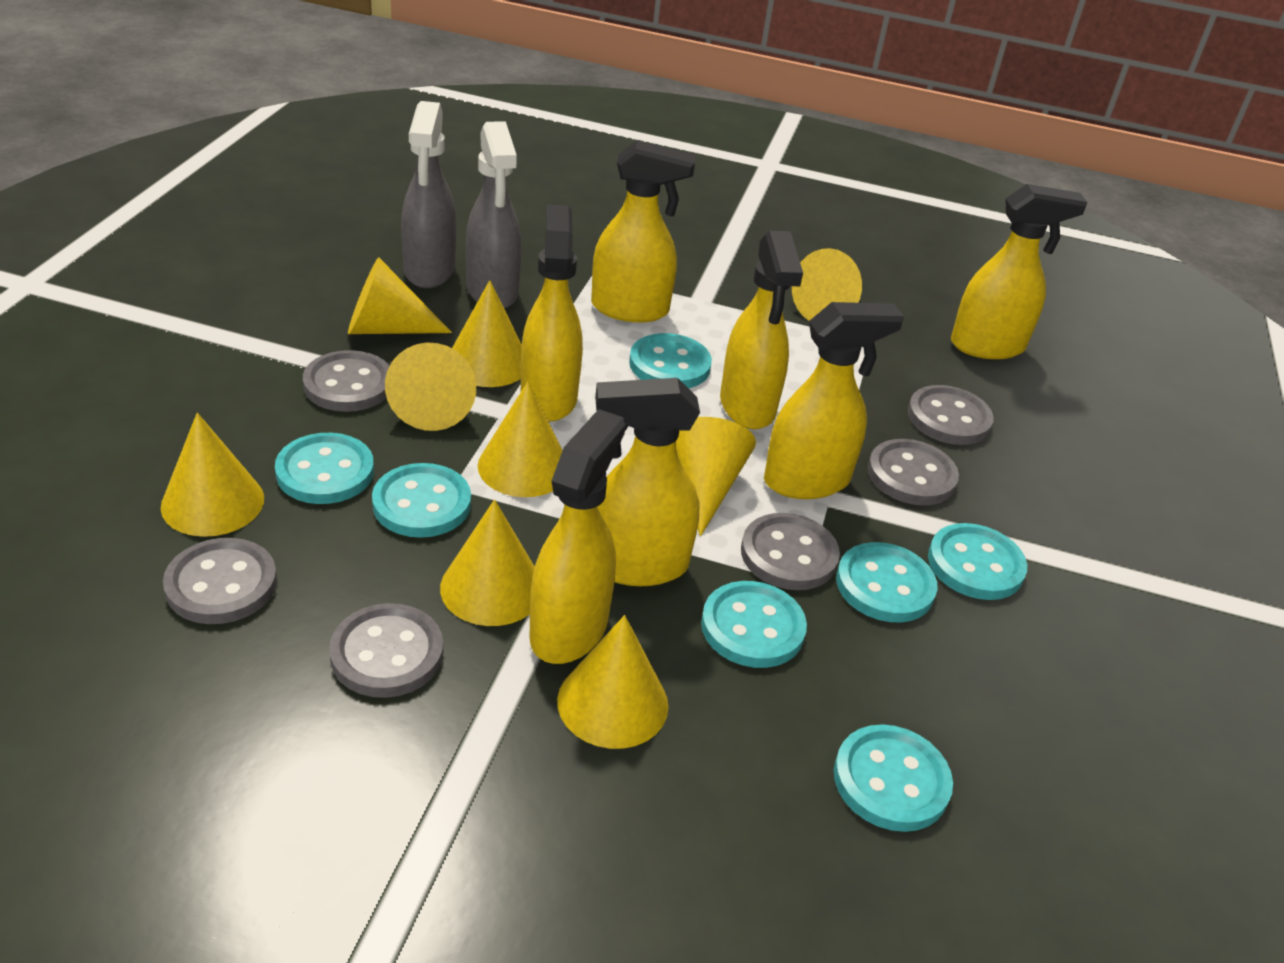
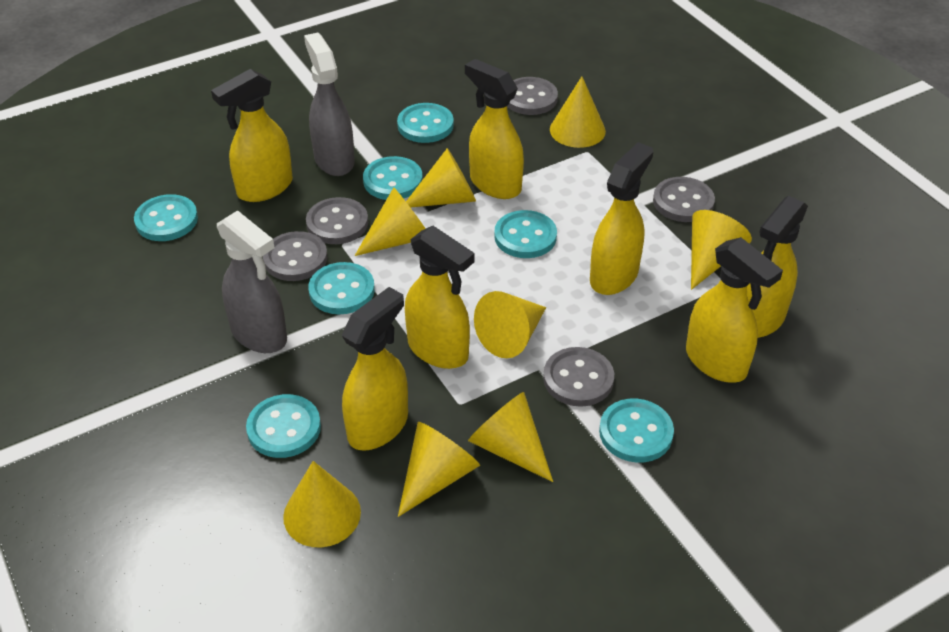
grey button: 6 -> 5
yellow cone: 9 -> 8

